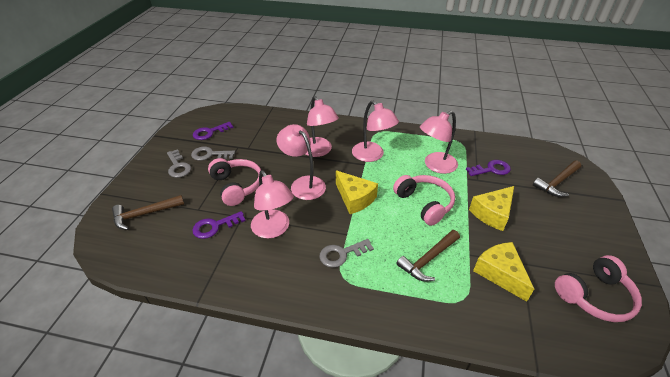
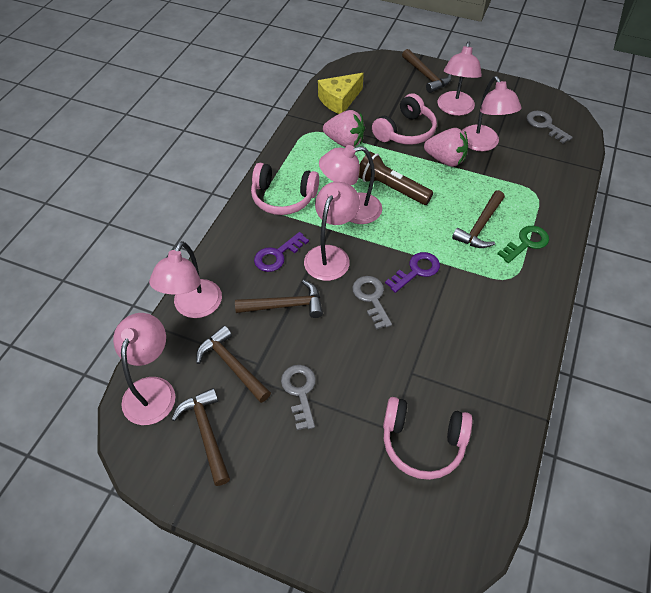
brown flashlight: 0 -> 1
brown hammer: 3 -> 5
green key: 0 -> 1
pink lamp: 5 -> 6
pink strawberry: 0 -> 2
purple key: 3 -> 2
yellow cheese: 3 -> 1

